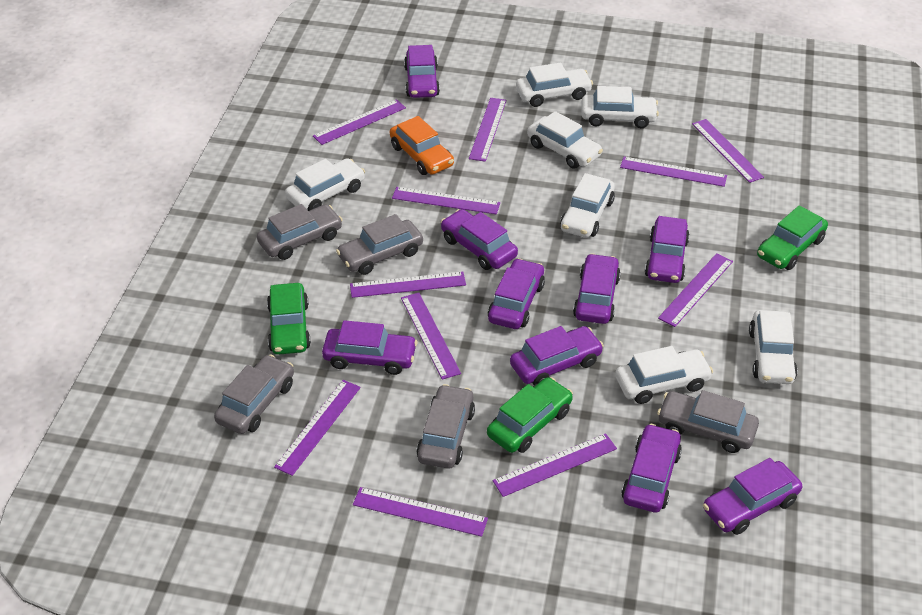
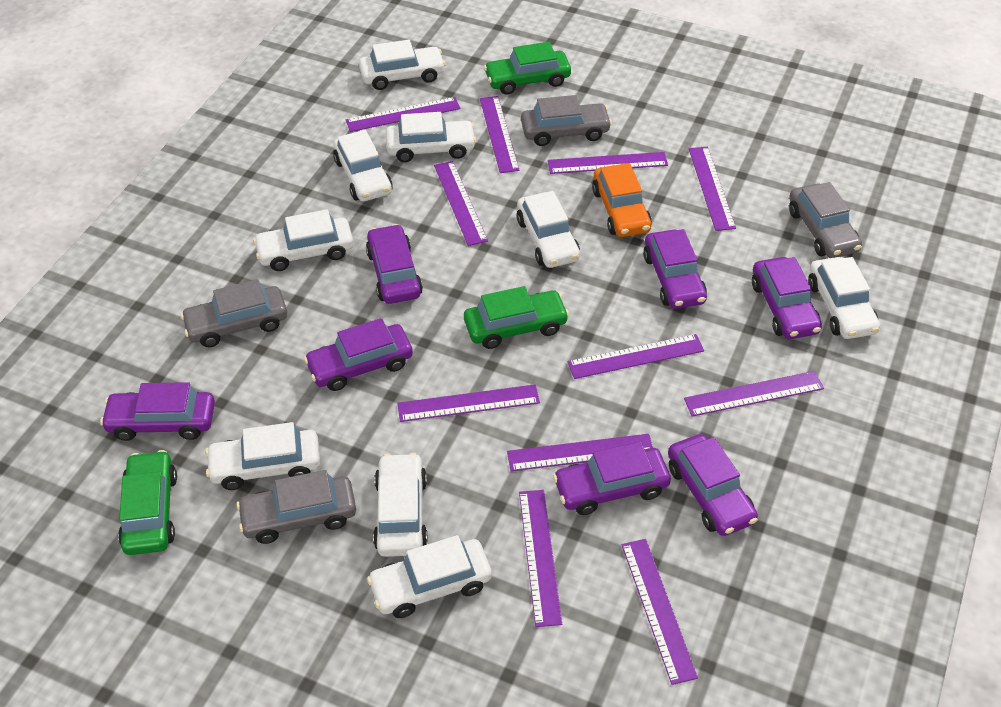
grey car: 5 -> 4
purple car: 9 -> 7
white car: 7 -> 9

